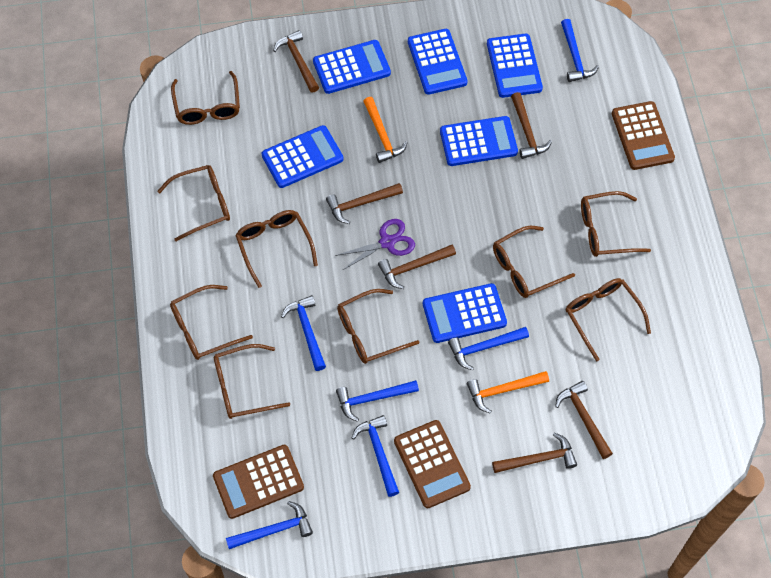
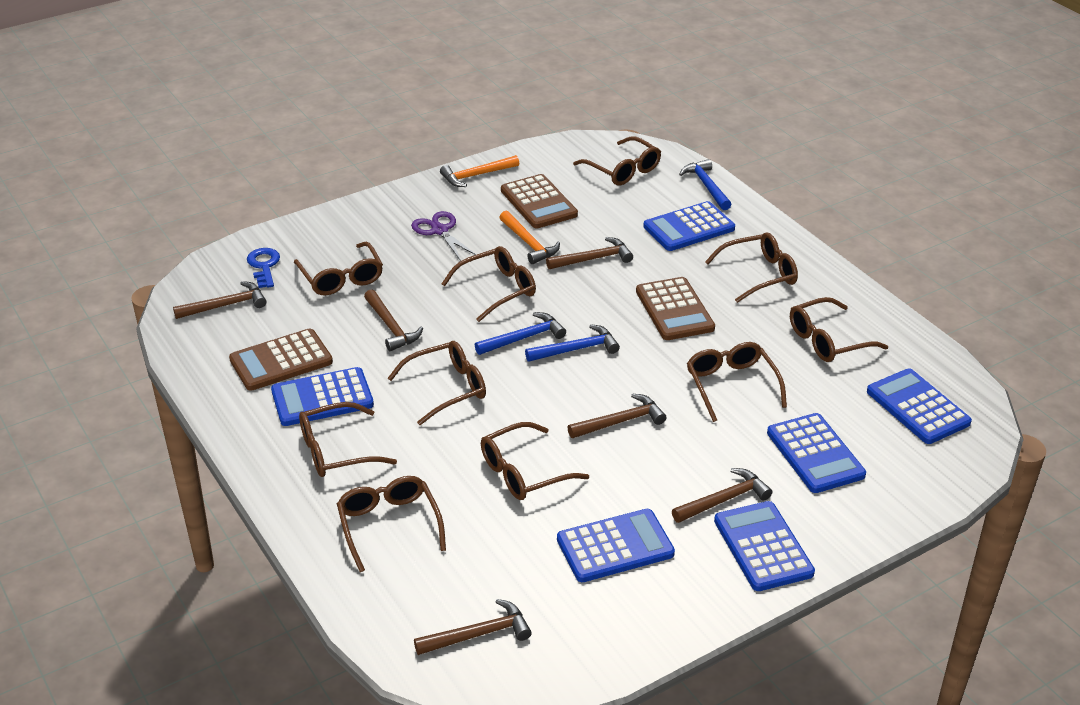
blue hammer: 6 -> 3
blue key: 0 -> 1
brown glasses: 9 -> 10

